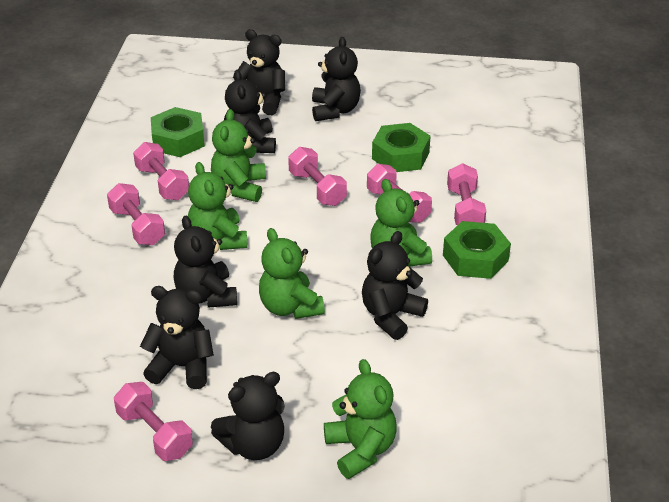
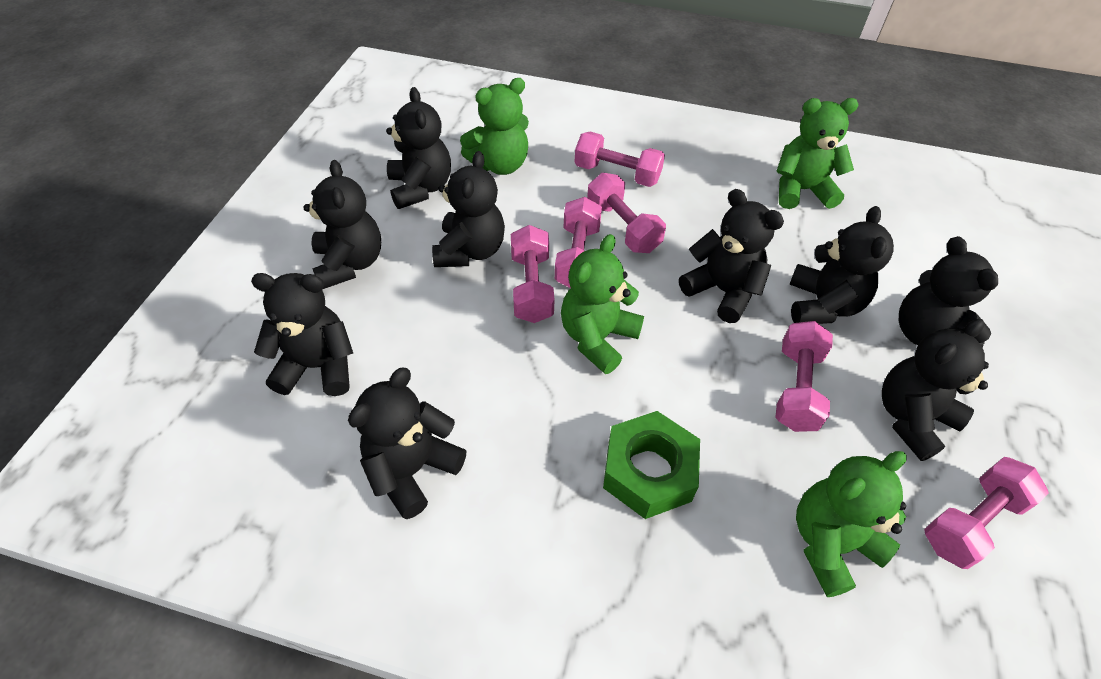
black teddy bear: 7 -> 9
green nut: 3 -> 1
green teddy bear: 5 -> 4

